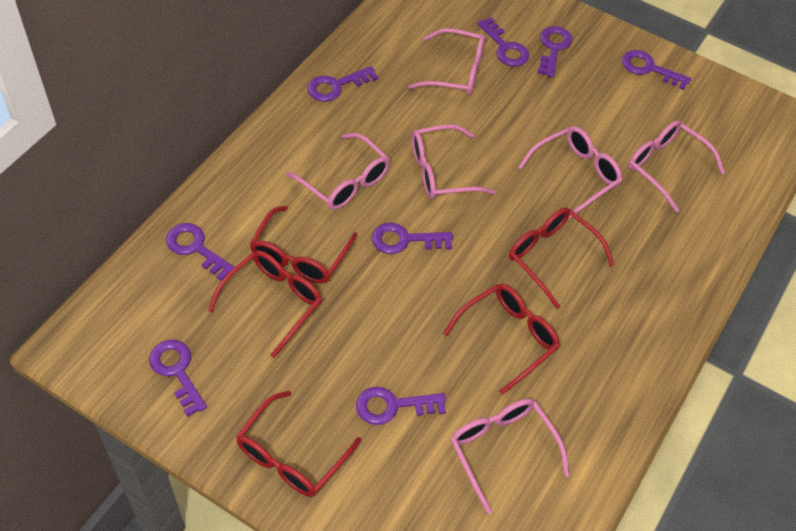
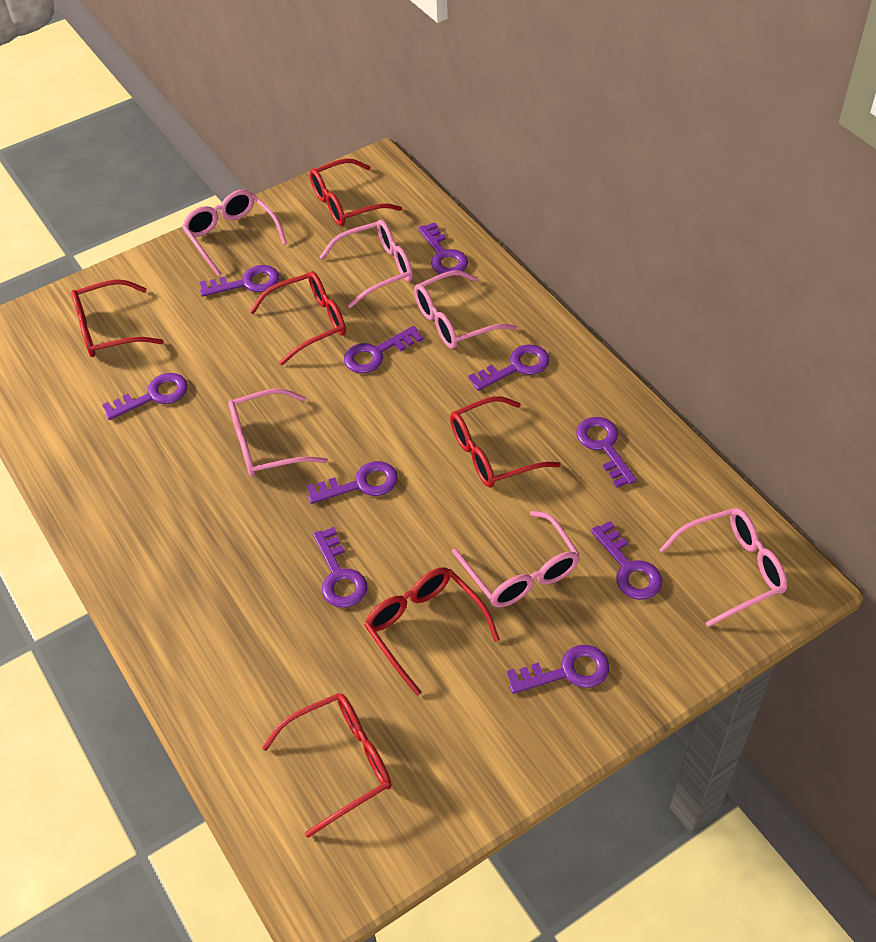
purple key: 8 -> 10
red glasses: 5 -> 6

